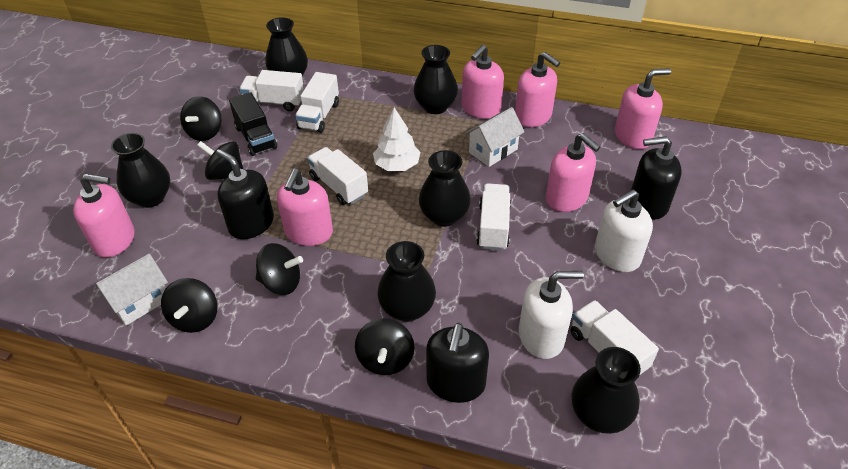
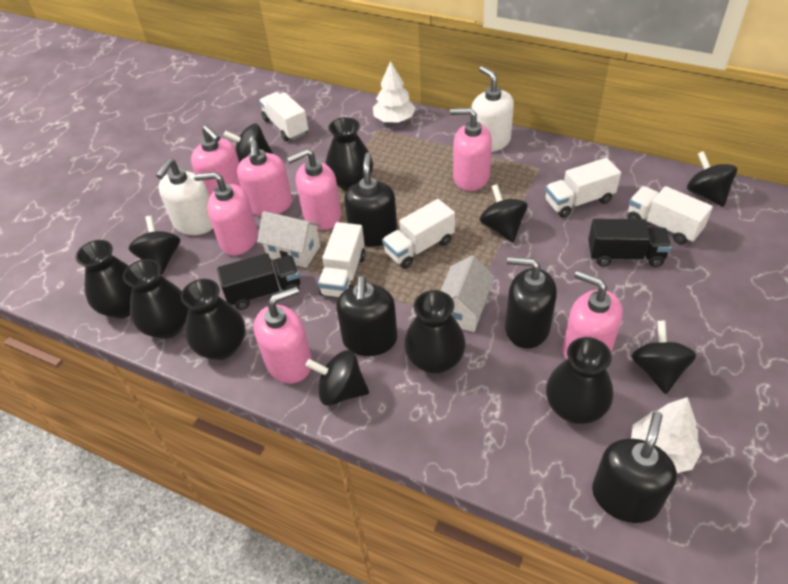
black soap dispenser: 3 -> 4
black spinning top: 5 -> 6
black truck: 1 -> 2
pink soap dispenser: 6 -> 7
white tree: 1 -> 2

